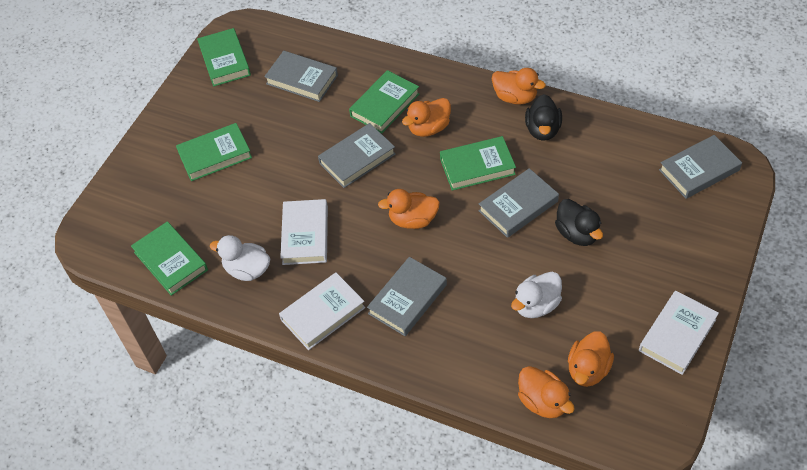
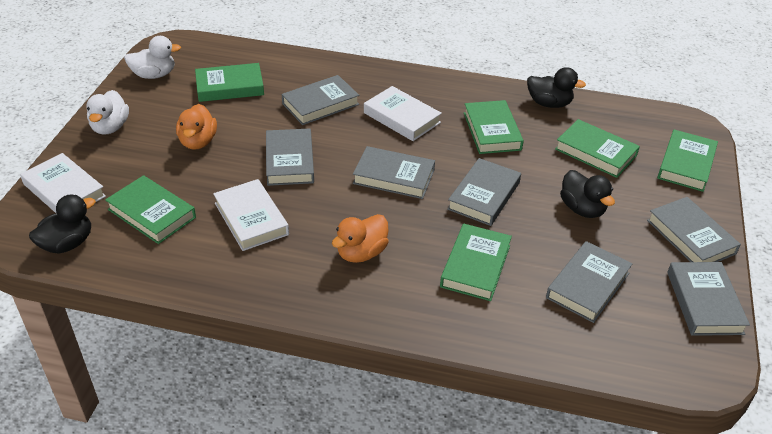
black duck: 2 -> 3
green book: 5 -> 6
grey book: 5 -> 7
orange duck: 5 -> 2

